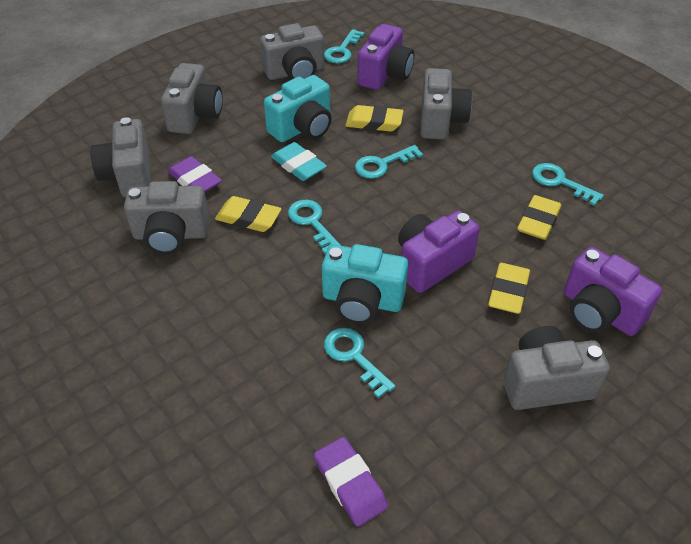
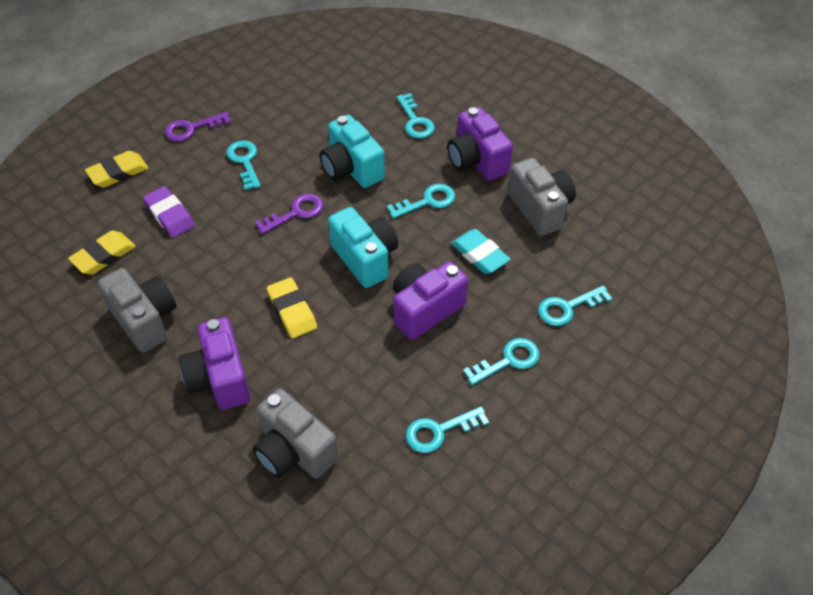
grey camera: 6 -> 3
purple eraser: 2 -> 1
purple key: 0 -> 2
turquoise key: 5 -> 6
yellow eraser: 4 -> 3

